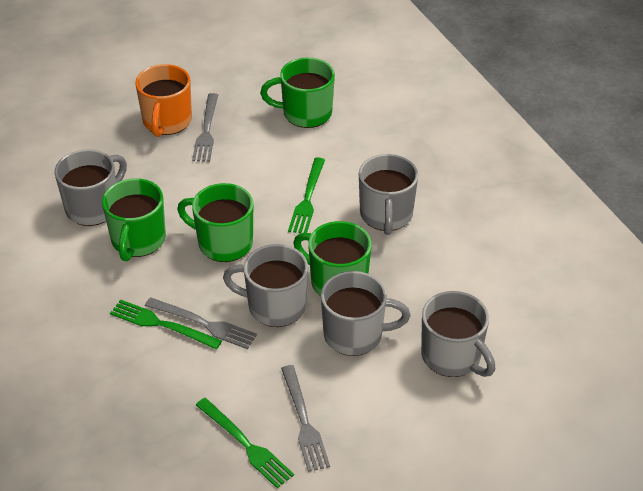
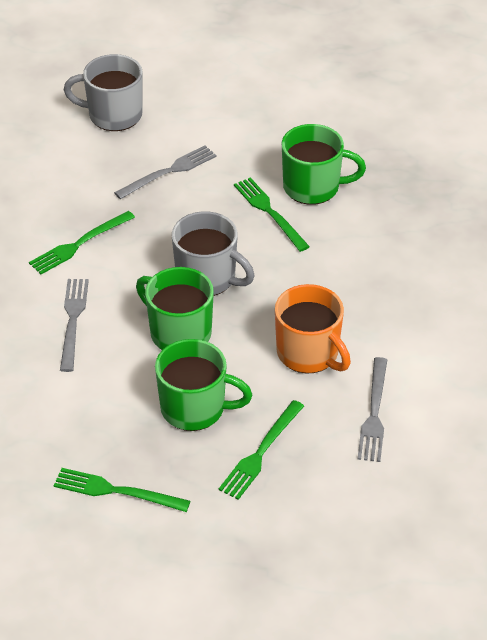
green fork: 3 -> 4
green mug: 4 -> 3
grey mug: 5 -> 2

